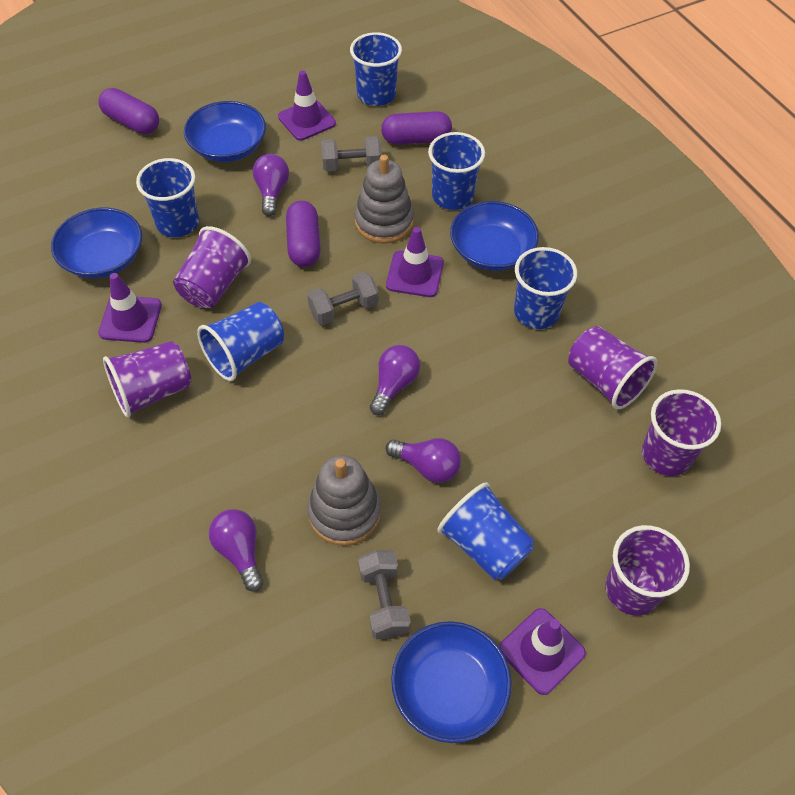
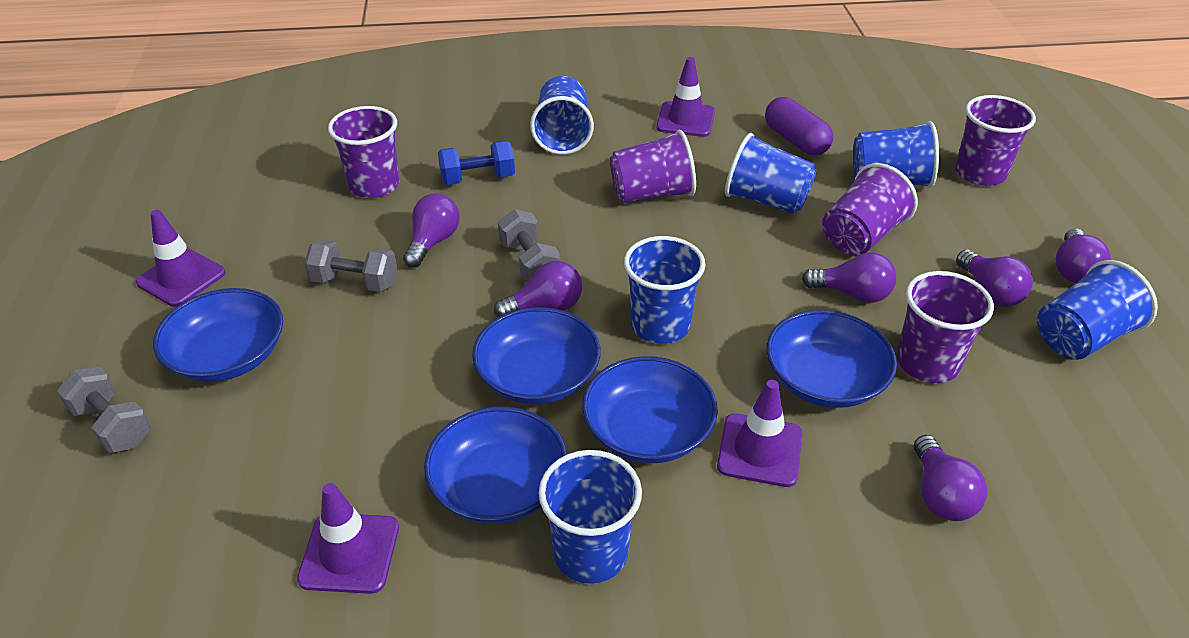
blue bowl: 4 -> 5
blue dumbbell: 0 -> 1
grey stacking toy: 2 -> 0
purple capsule: 3 -> 1
purple light bulb: 4 -> 6

